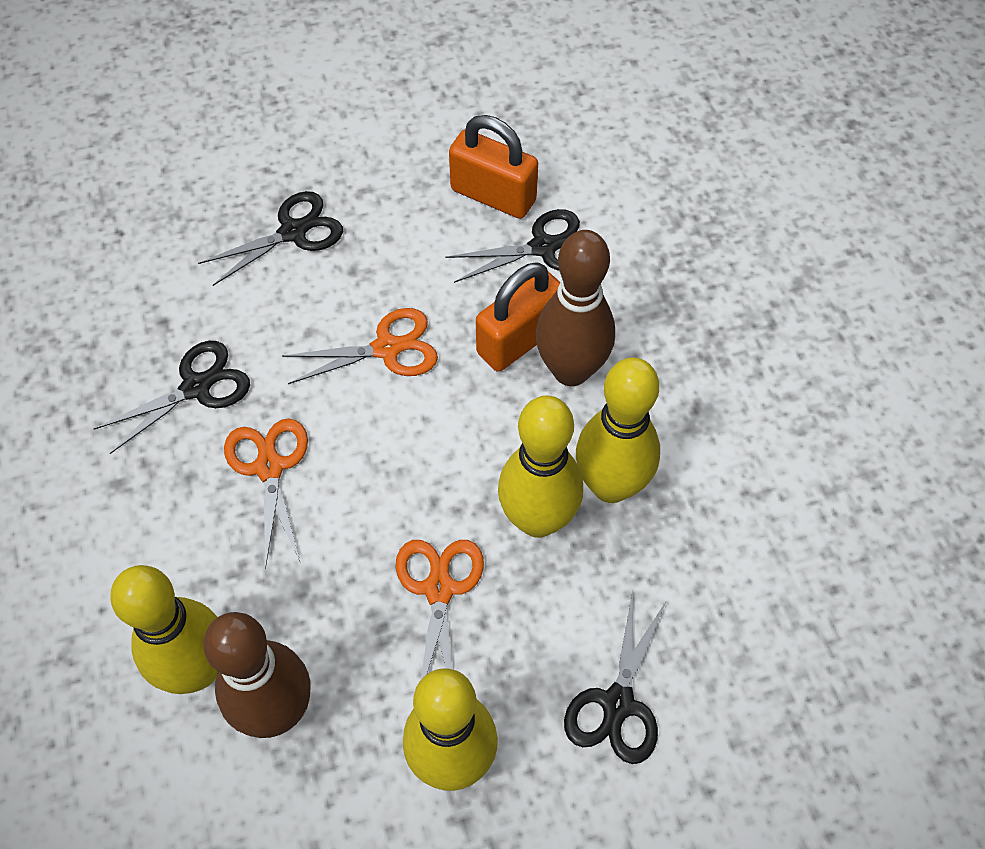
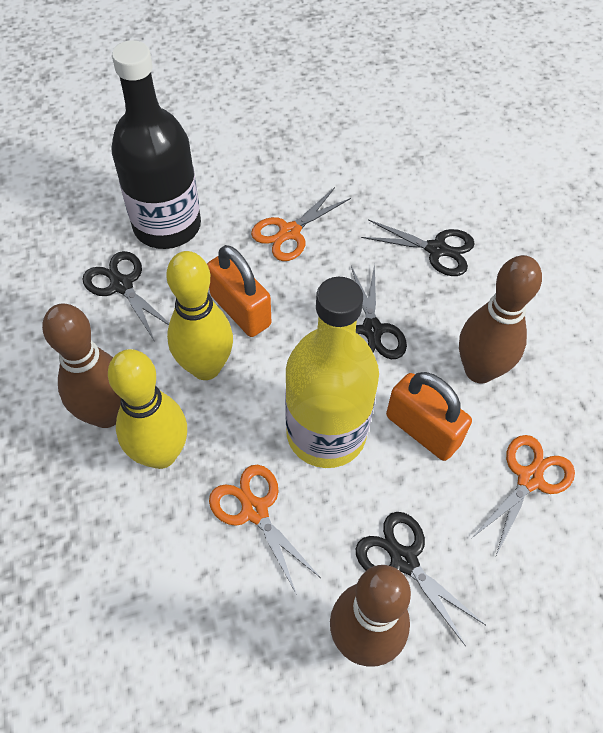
black bottle: 0 -> 1
brown bowling pin: 2 -> 3
yellow bottle: 0 -> 1
yellow bowling pin: 4 -> 2

